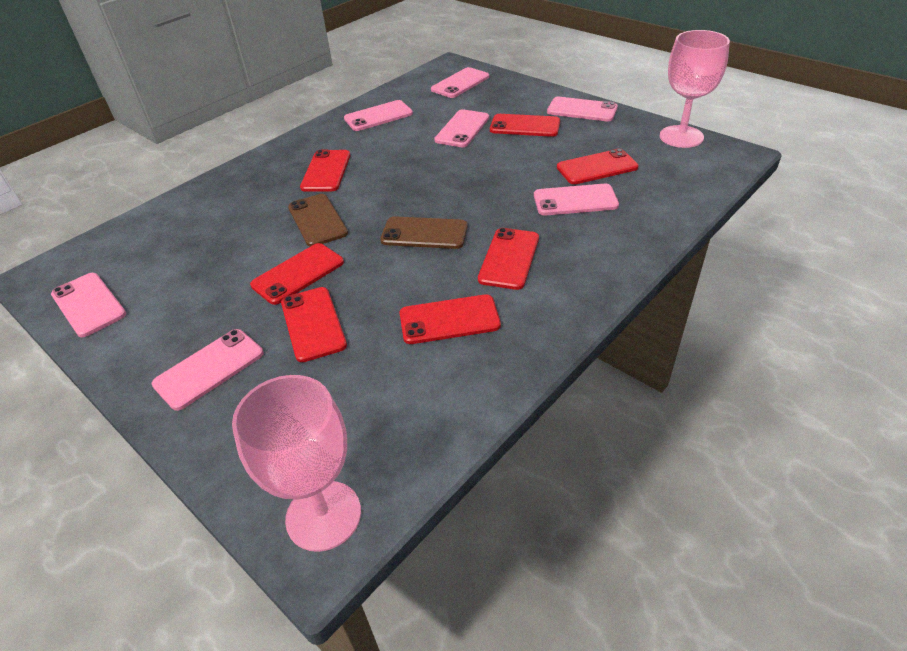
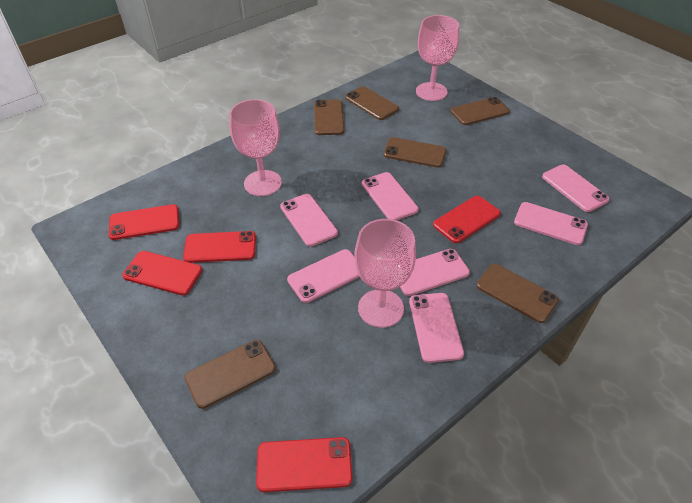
brown phone: 2 -> 6
pink goblet: 2 -> 3
red phone: 7 -> 5

